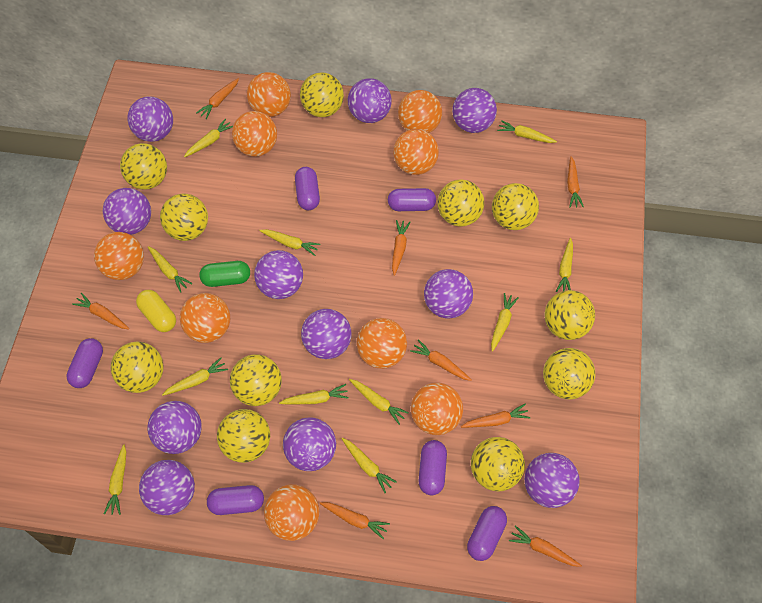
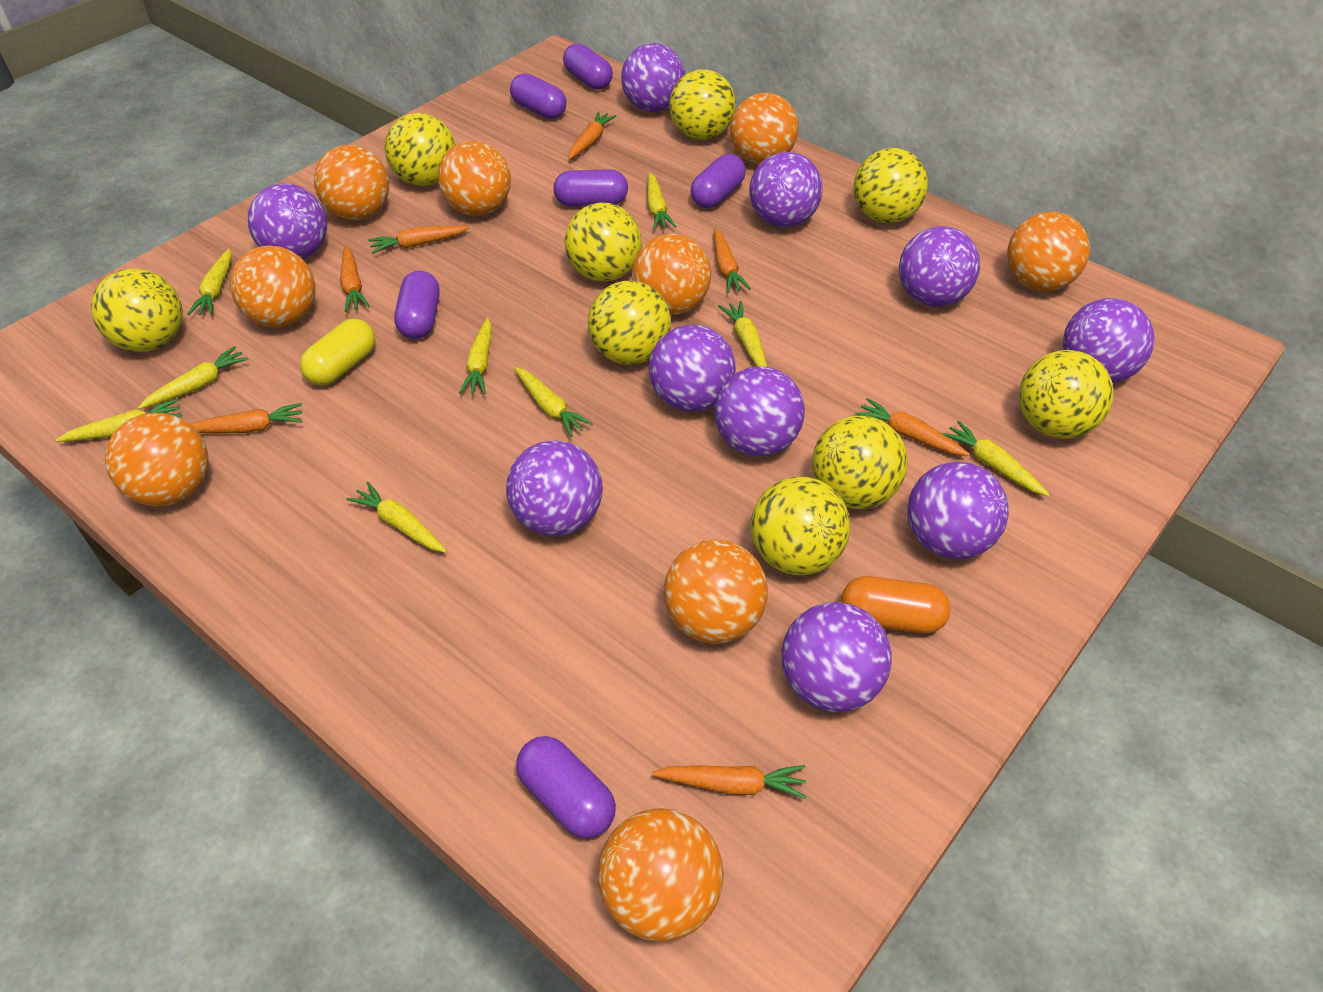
green capsule: 1 -> 0
orange capsule: 0 -> 1
orange carrot: 8 -> 7
purple ball: 11 -> 10
yellow ball: 11 -> 9
yellow carrot: 11 -> 9

